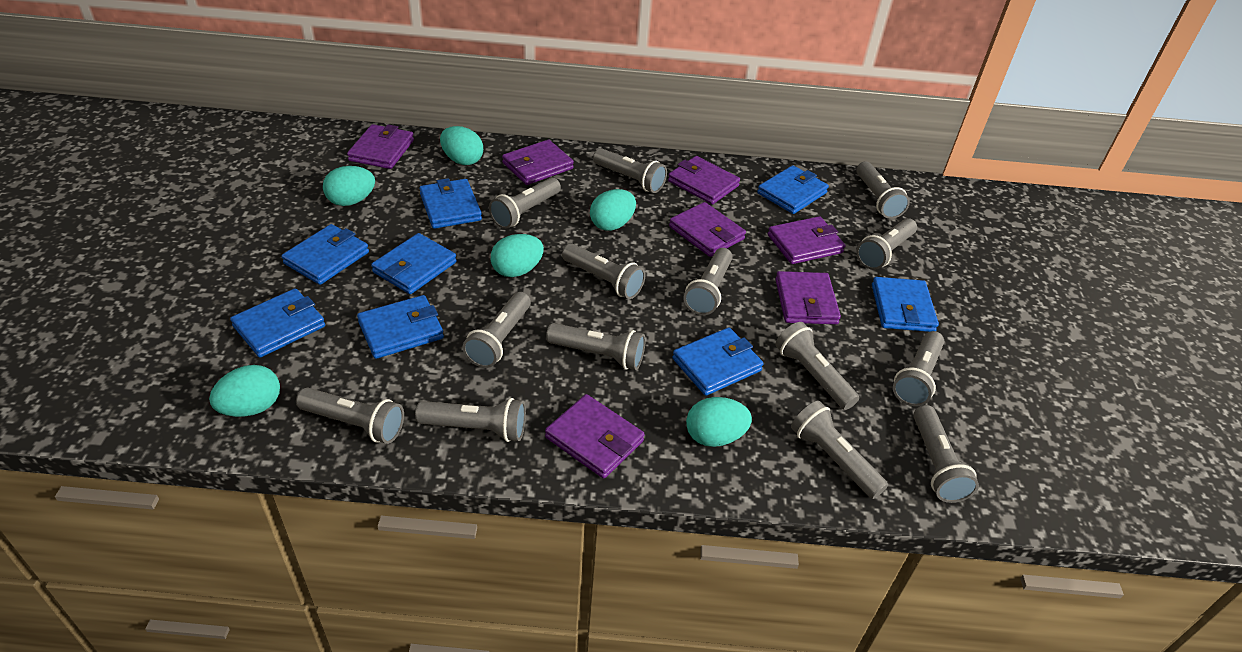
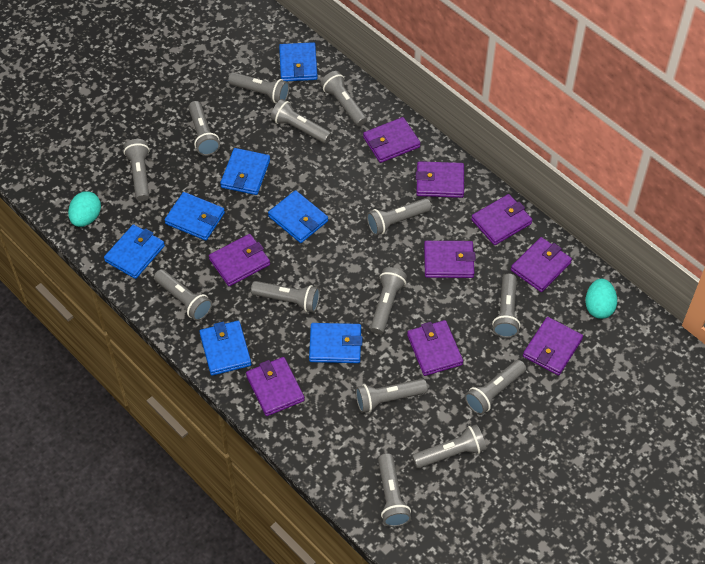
blue wallet: 8 -> 7
purple wallet: 7 -> 9
turquoise egg: 6 -> 2

